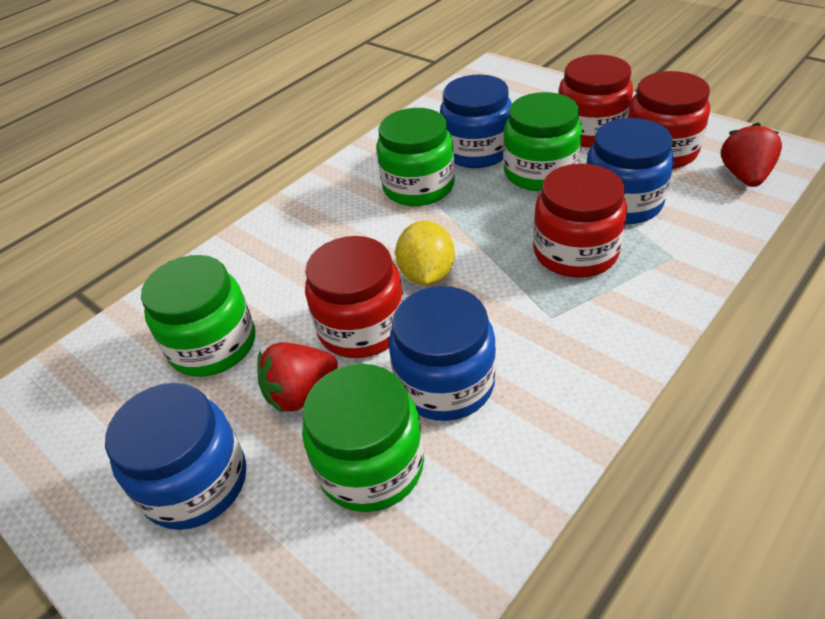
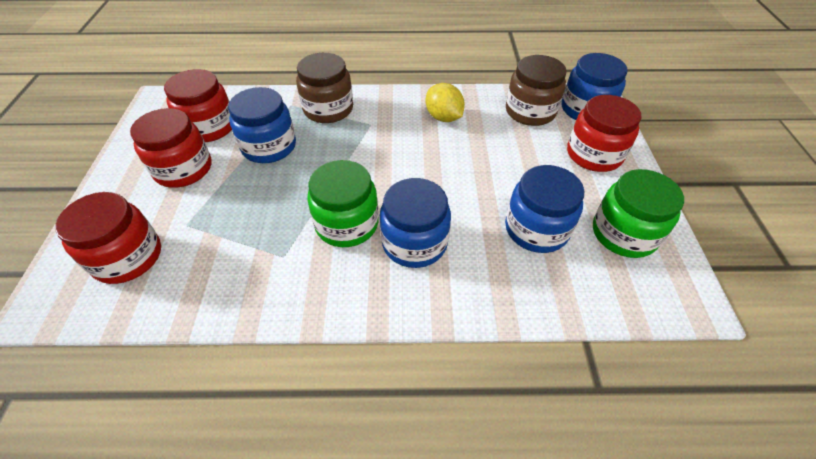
brown jar: 0 -> 2
green jar: 4 -> 2
red strawberry: 2 -> 0

